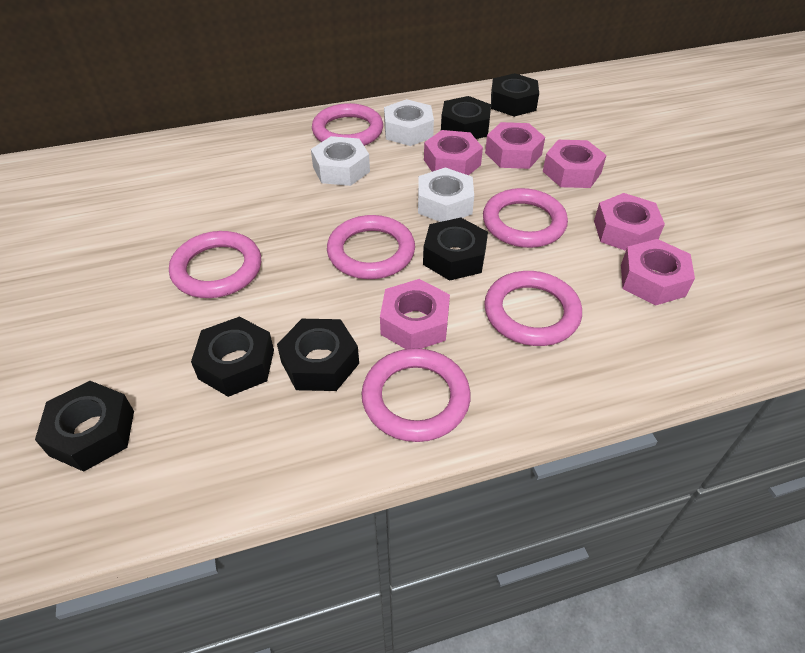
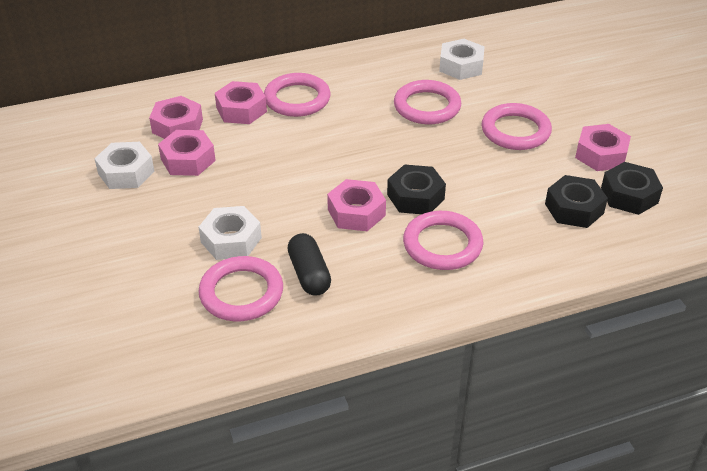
black capsule: 0 -> 1
black nut: 6 -> 3
pink nut: 6 -> 5
pink ring: 6 -> 5

